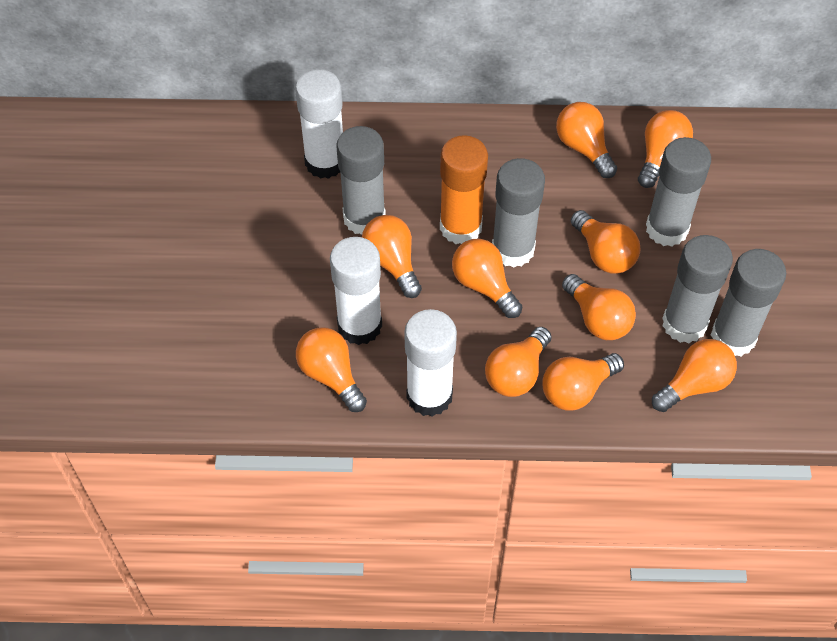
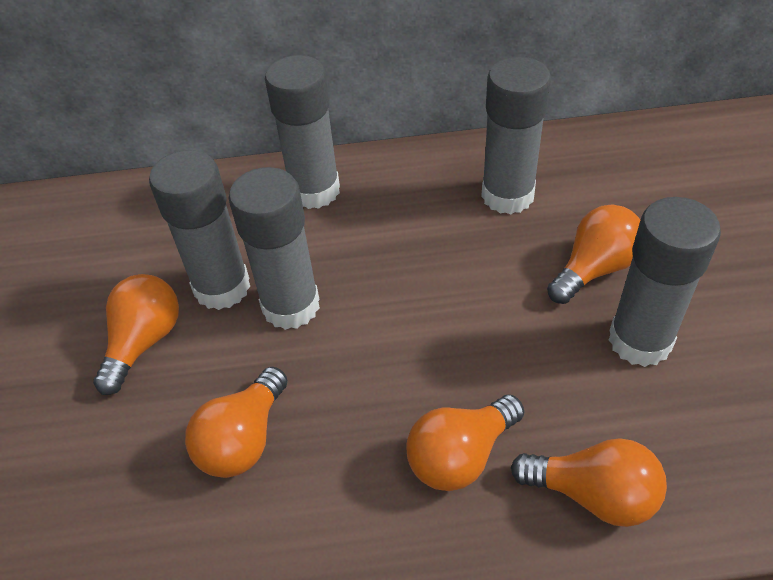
orange glue stick: 1 -> 0
orange light bulb: 10 -> 5
white glue stick: 3 -> 0

